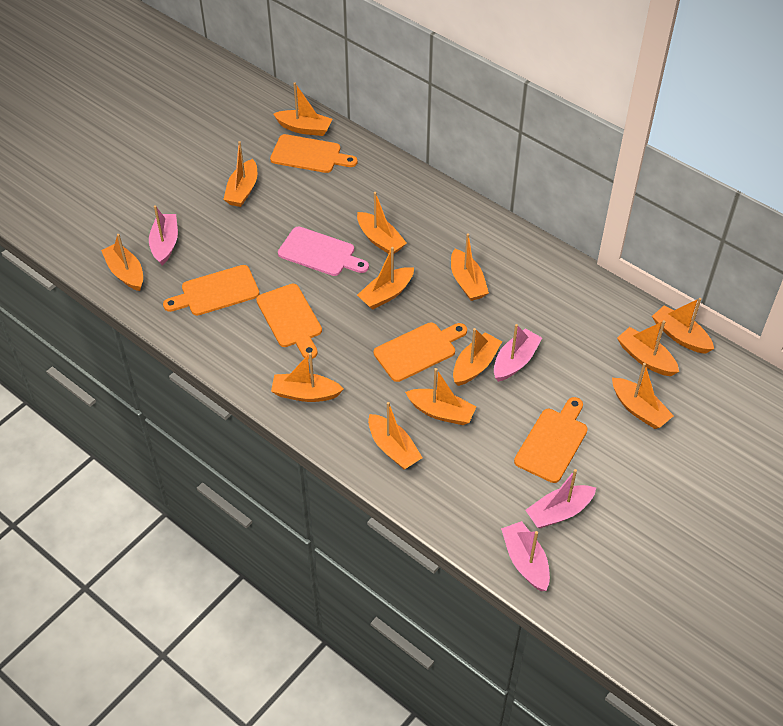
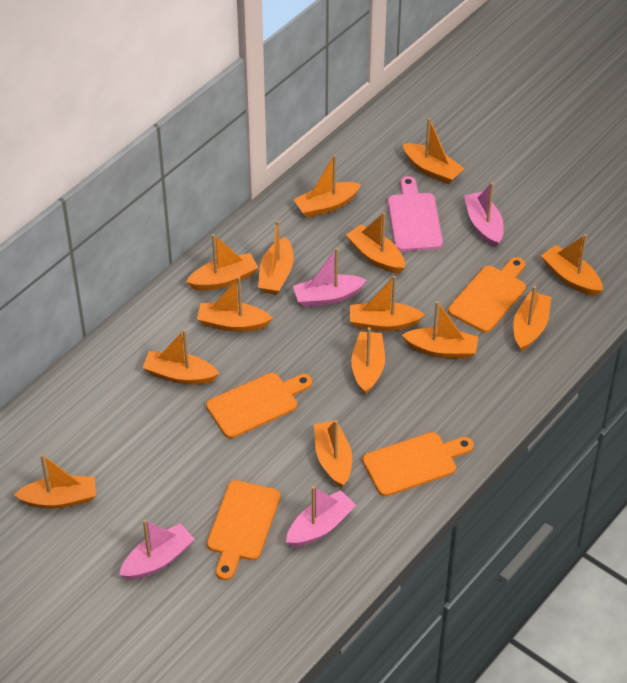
orange boat: 13 -> 14
orange cutting board: 5 -> 4

